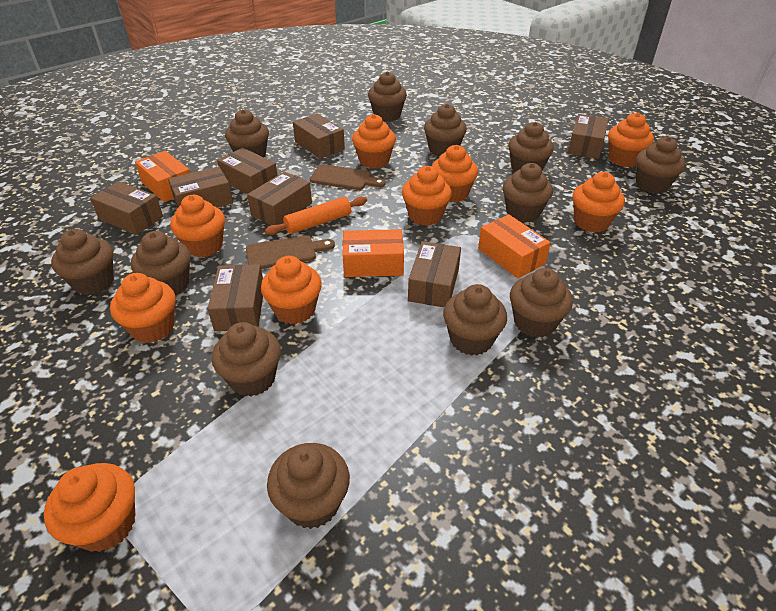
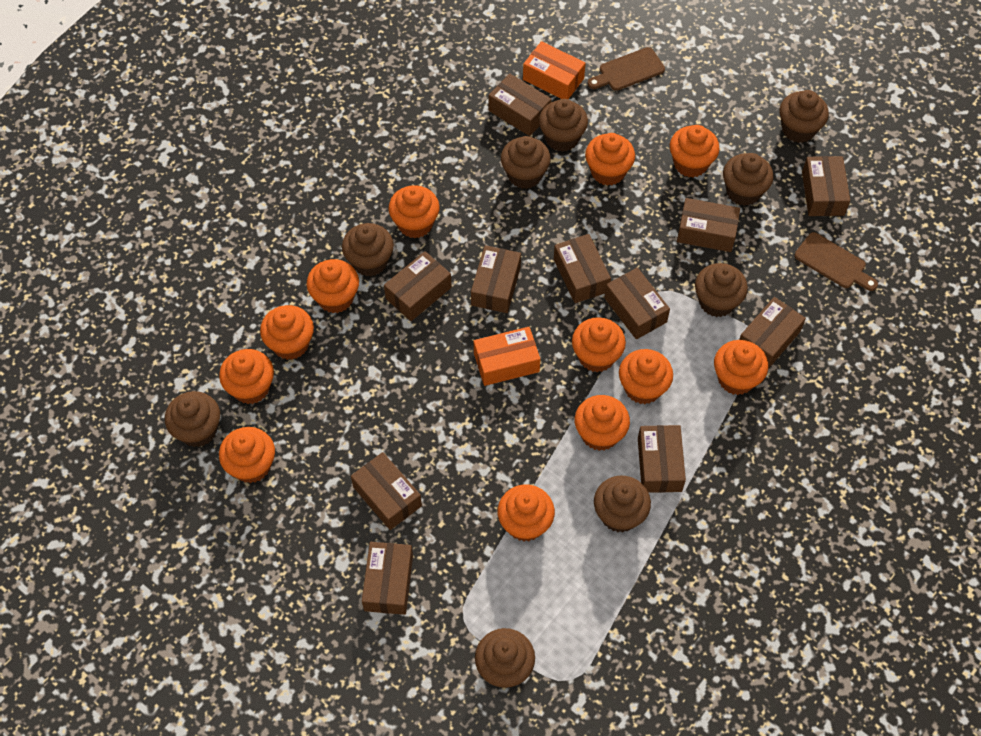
brown box: 8 -> 11
brown cupcake: 12 -> 9
orange box: 3 -> 2
orange cupcake: 9 -> 12
orange rolling pin: 1 -> 0

